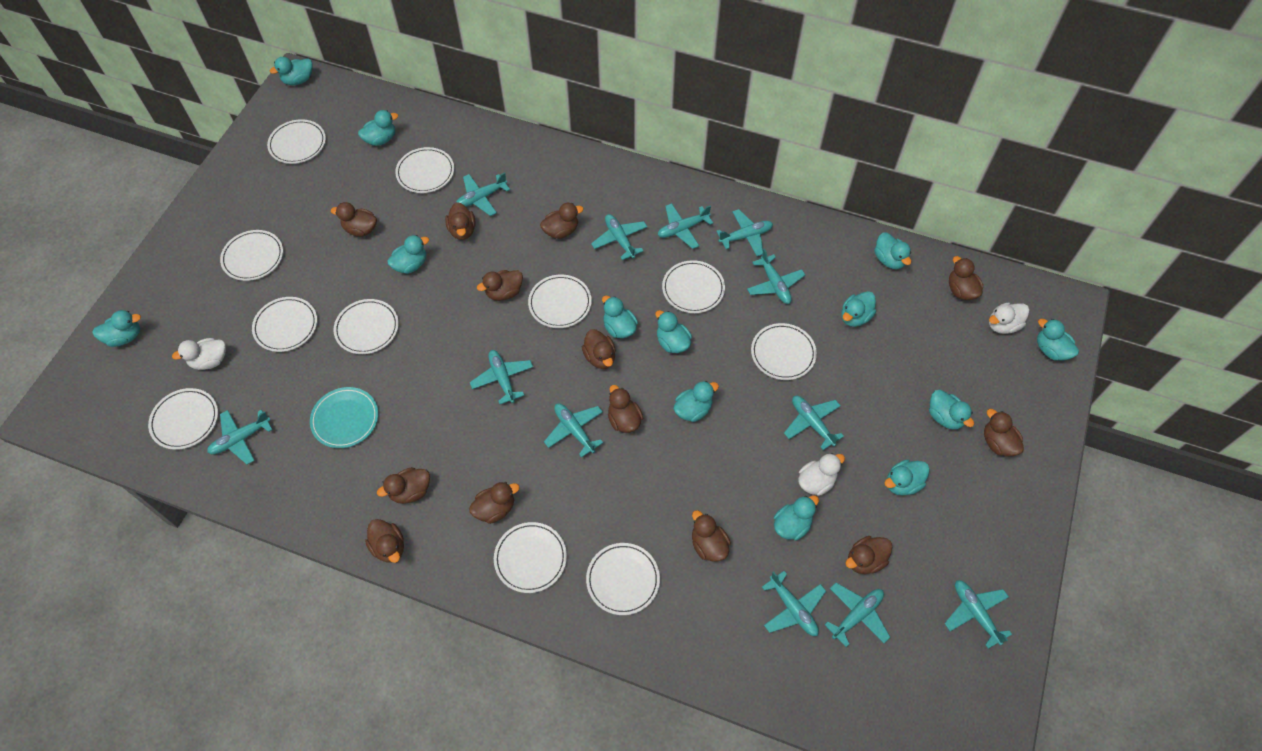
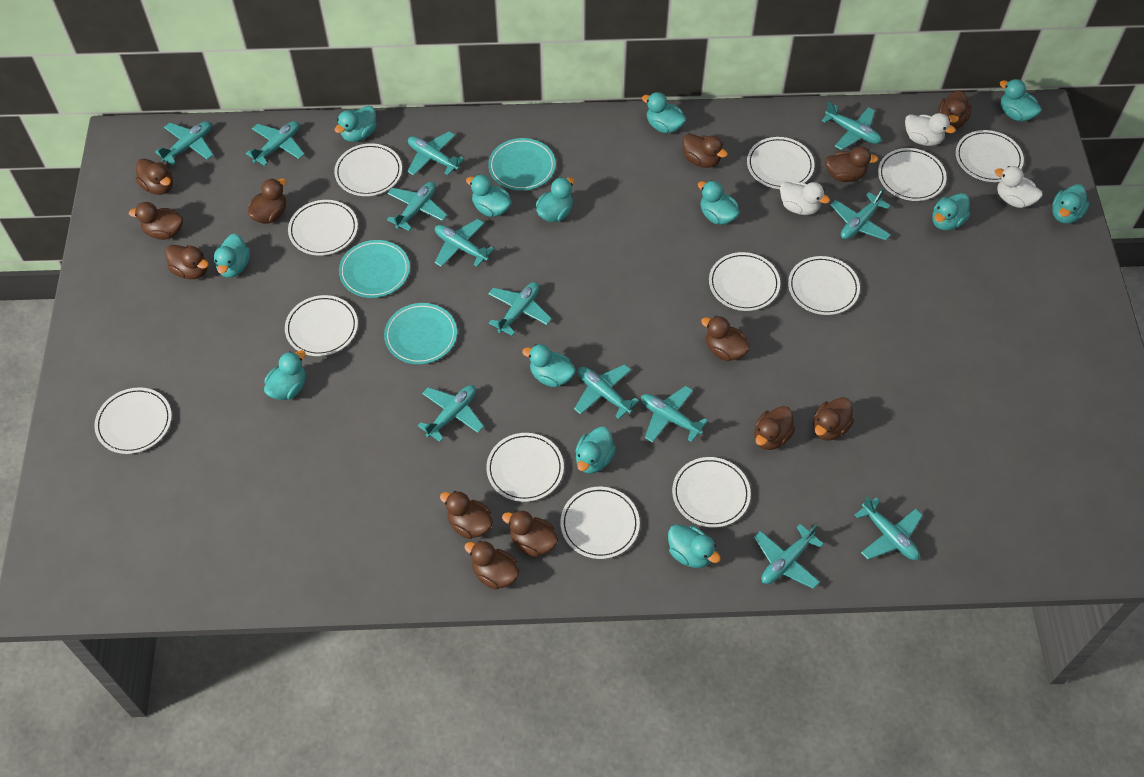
turquoise plane: 12 -> 13
turquoise plate: 1 -> 3
white plate: 11 -> 12

